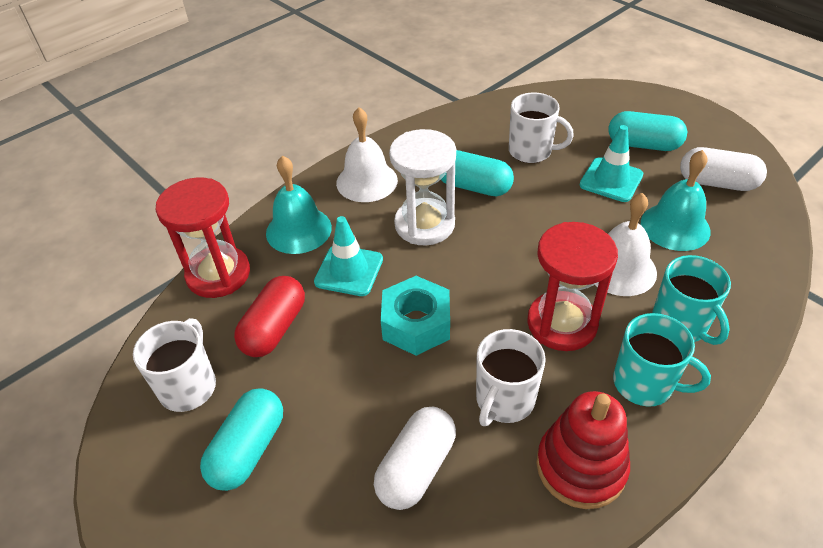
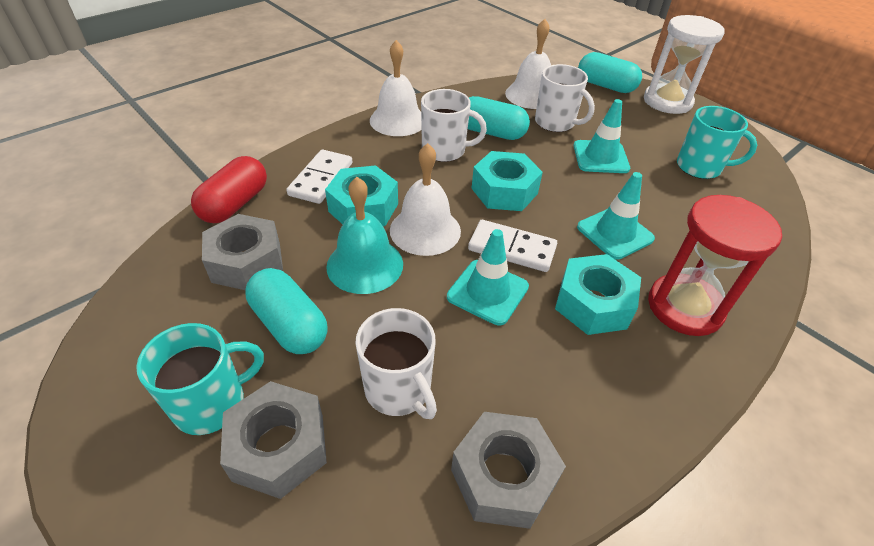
grey nut: 0 -> 3
red hourglass: 2 -> 1
red stacking toy: 1 -> 0
turquoise bell: 2 -> 1
turquoise nut: 1 -> 3
turquoise traffic cone: 2 -> 3
white bell: 2 -> 3
white capsule: 2 -> 0
white domino: 0 -> 2

